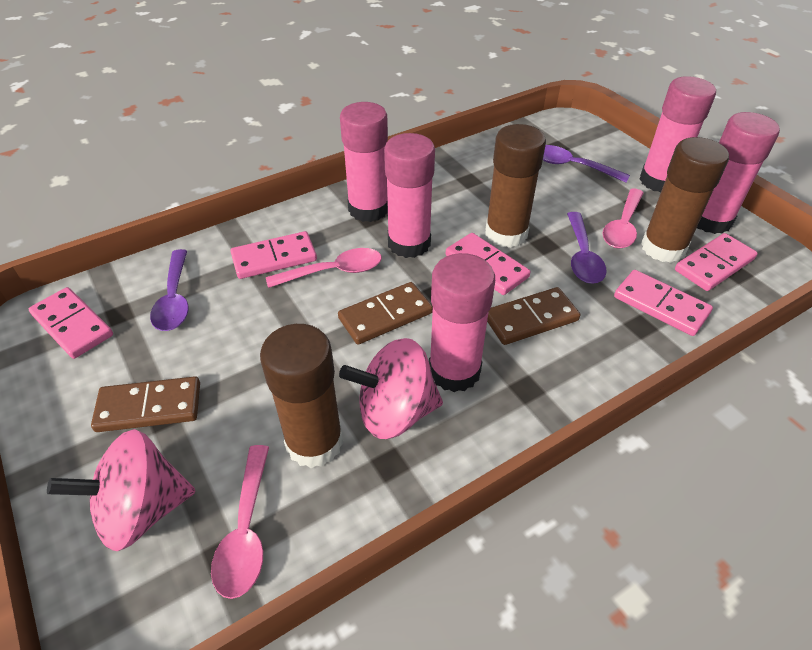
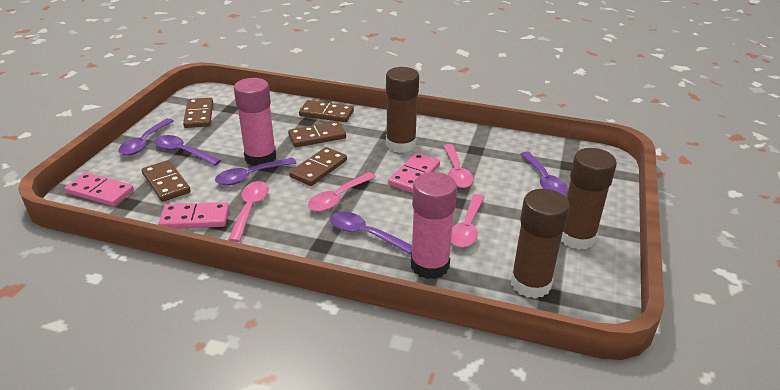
brown domino: 3 -> 5
pink domino: 5 -> 3
pink glue stick: 5 -> 2
pink spinning top: 2 -> 0
pink spoon: 3 -> 4
purple spoon: 3 -> 5

